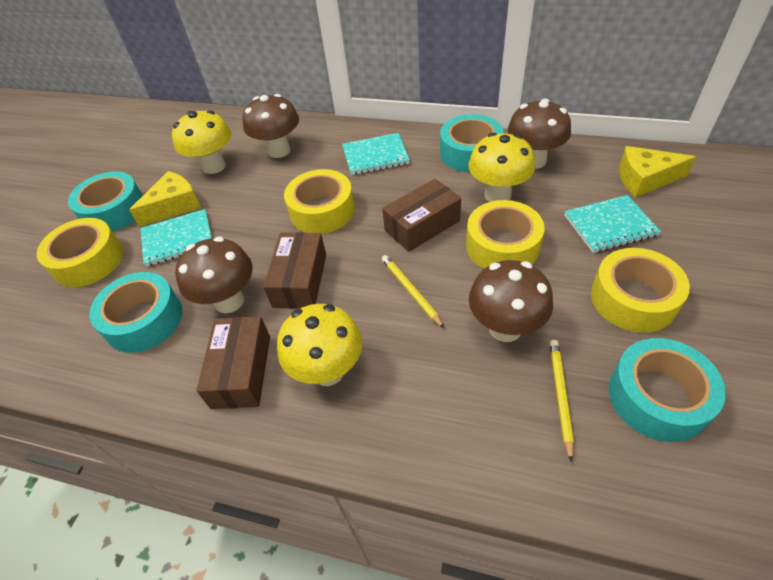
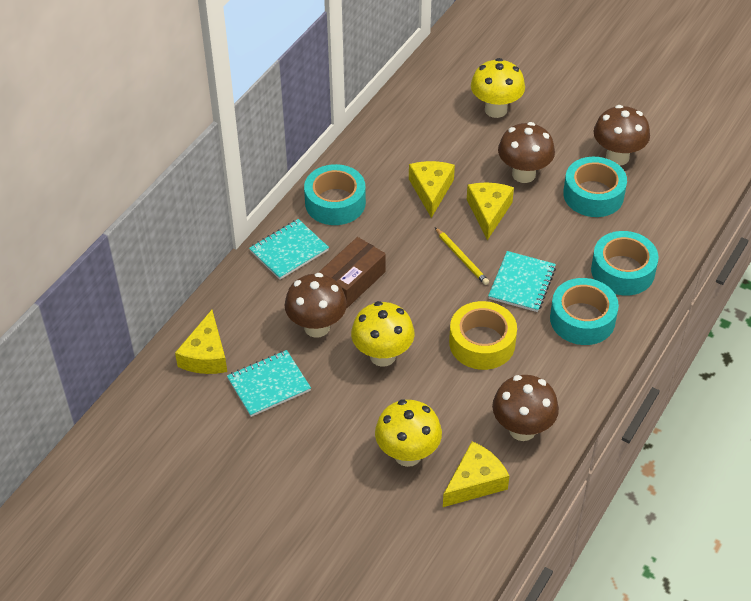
brown box: 3 -> 1
yellow cheese: 2 -> 4
yellow pencil: 2 -> 1
yellow tape: 4 -> 1

